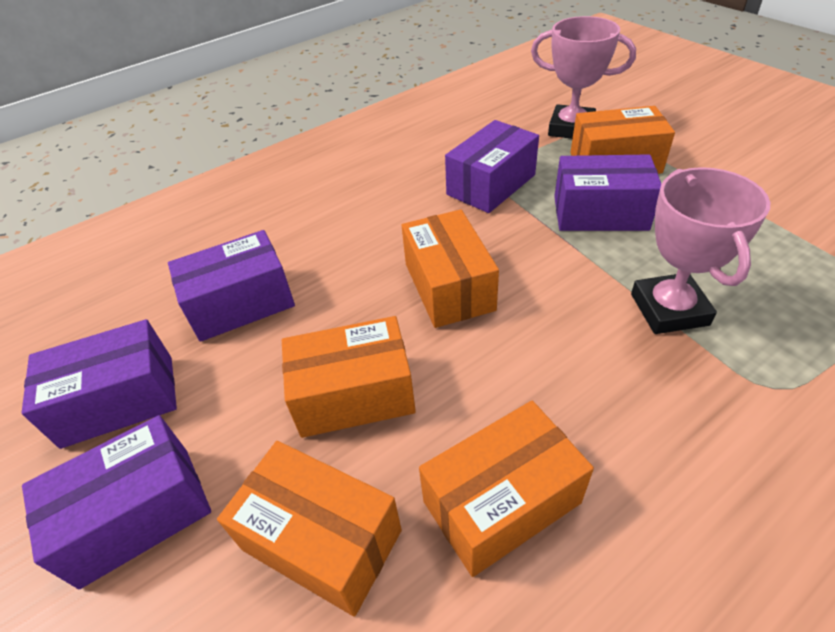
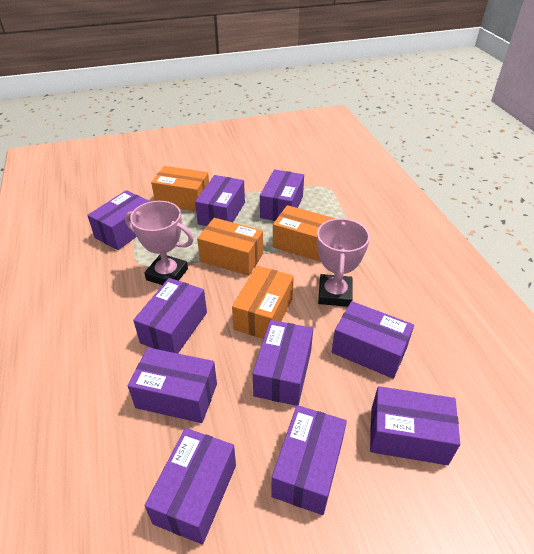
orange box: 5 -> 4
purple box: 5 -> 10

